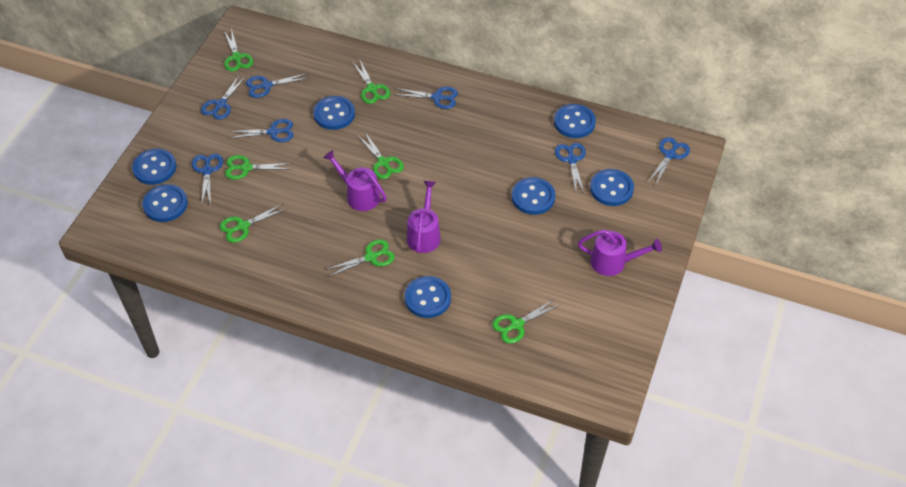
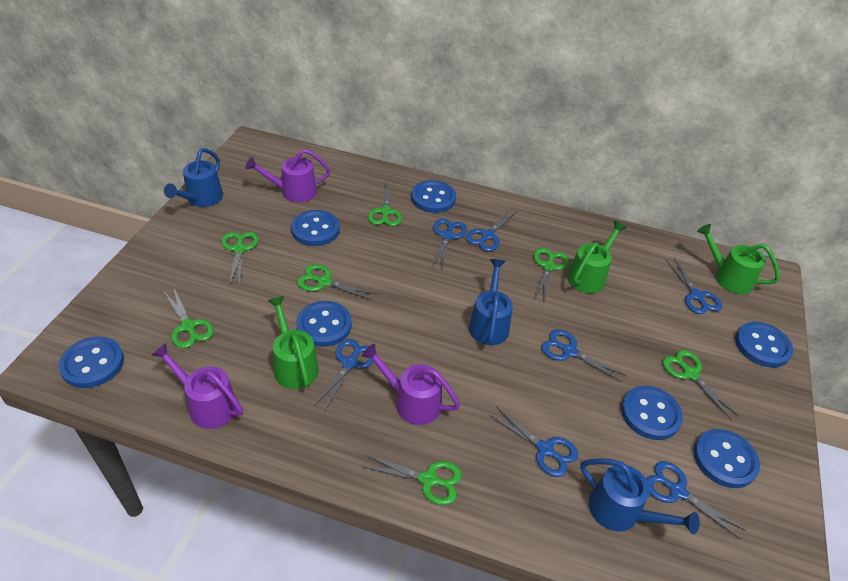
blue watering can: 0 -> 3
green watering can: 0 -> 3

